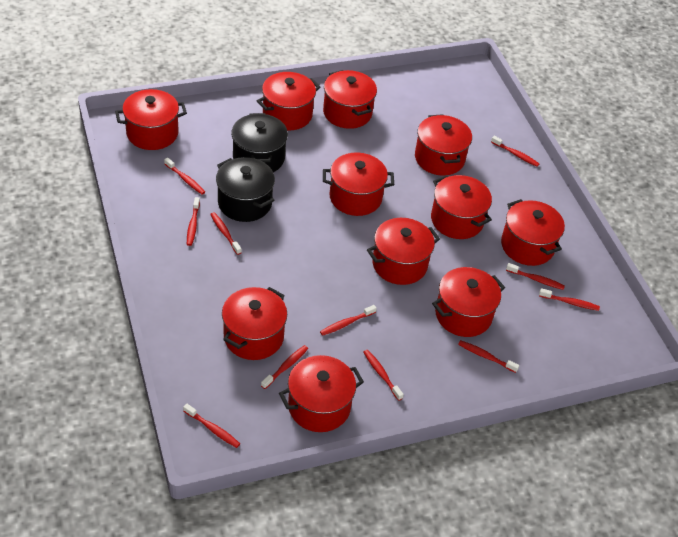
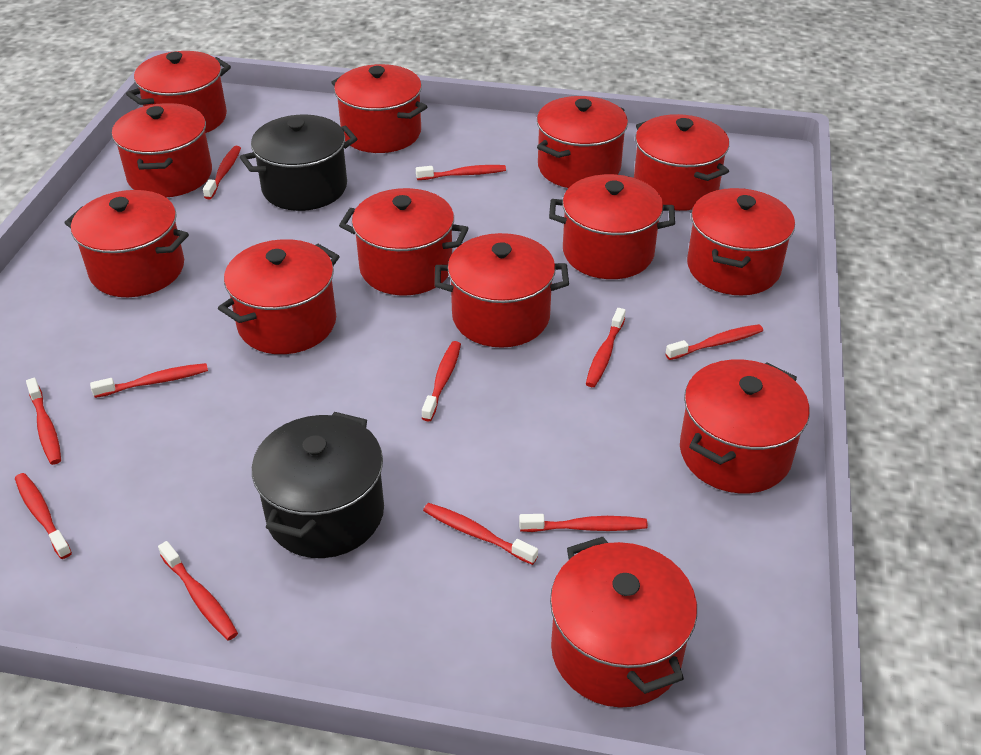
red pot: 11 -> 13

